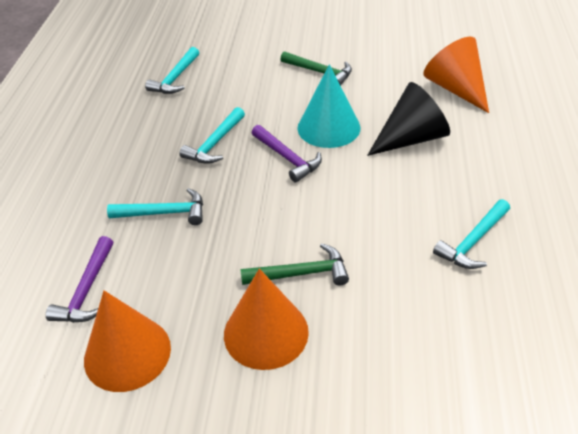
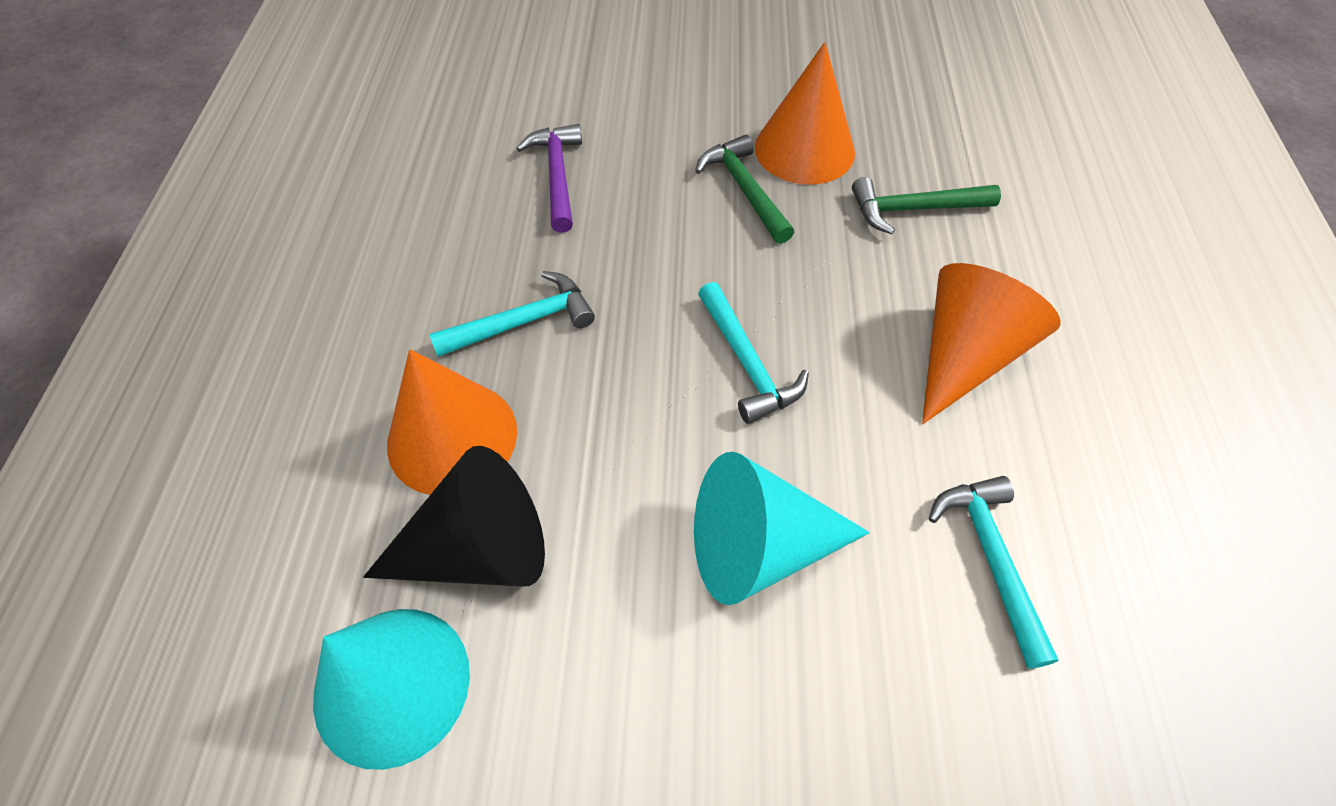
purple hammer: 2 -> 1
turquoise cone: 1 -> 2
turquoise hammer: 4 -> 3

